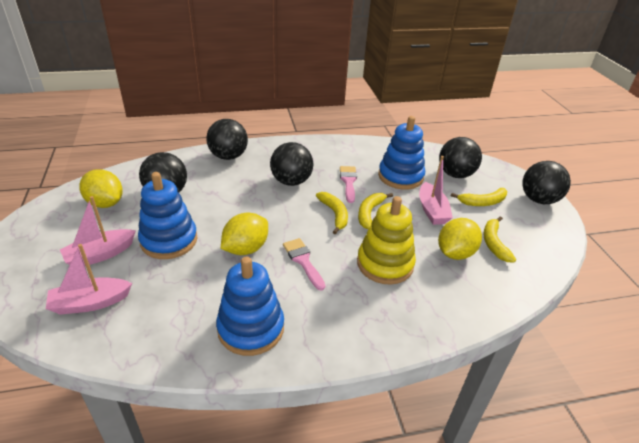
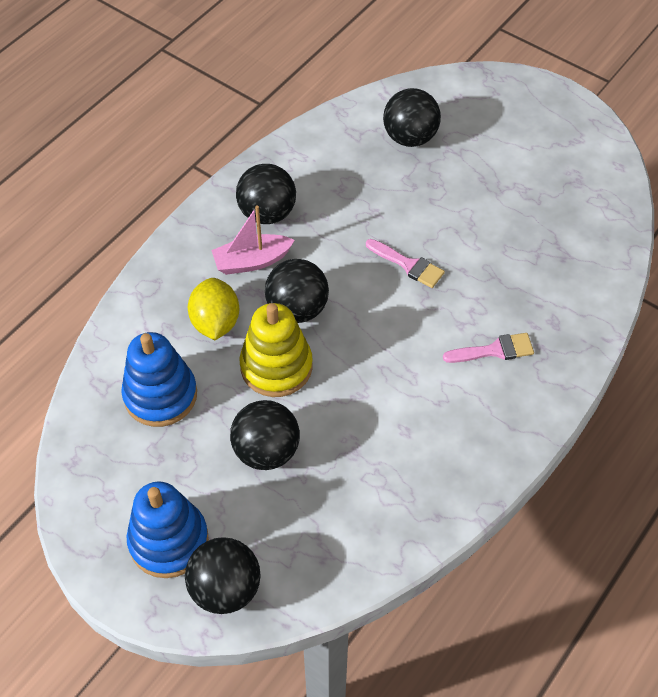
blue stacking toy: 3 -> 2
pink boat: 3 -> 1
yellow banana: 4 -> 0
yellow lemon: 3 -> 1

